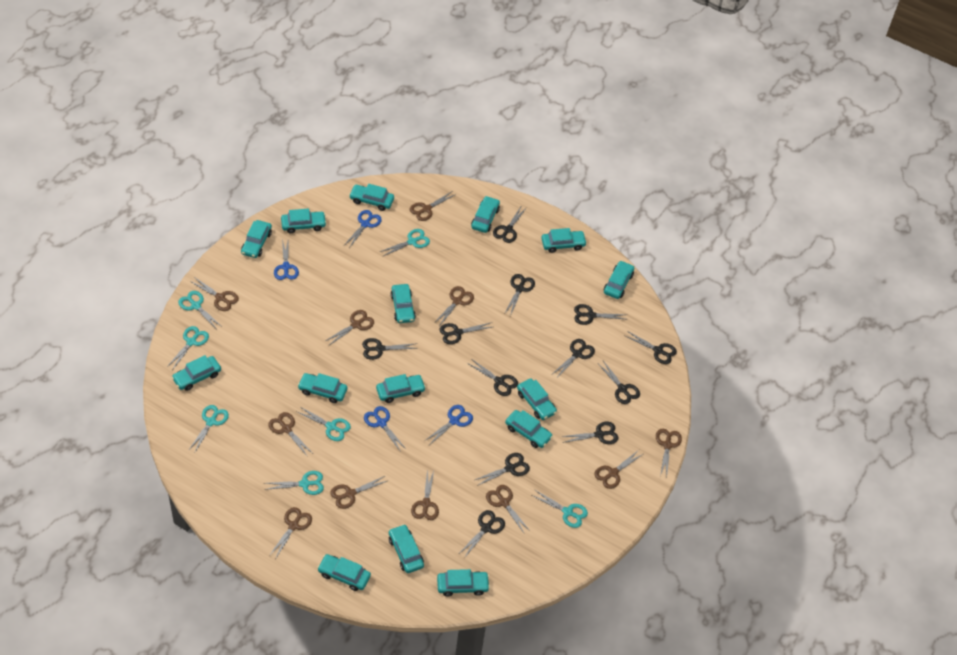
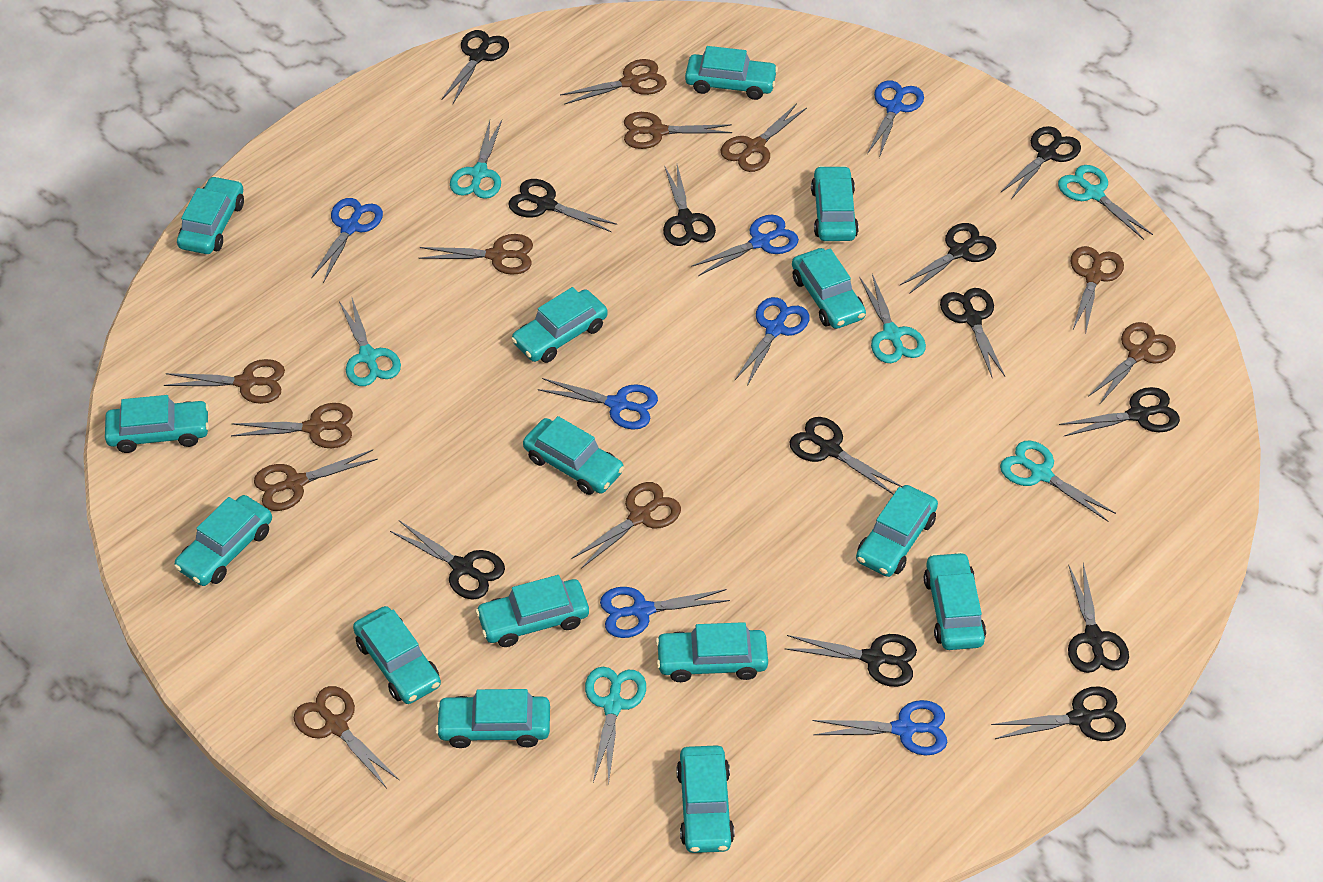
blue scissors: 4 -> 7
turquoise scissors: 7 -> 6

